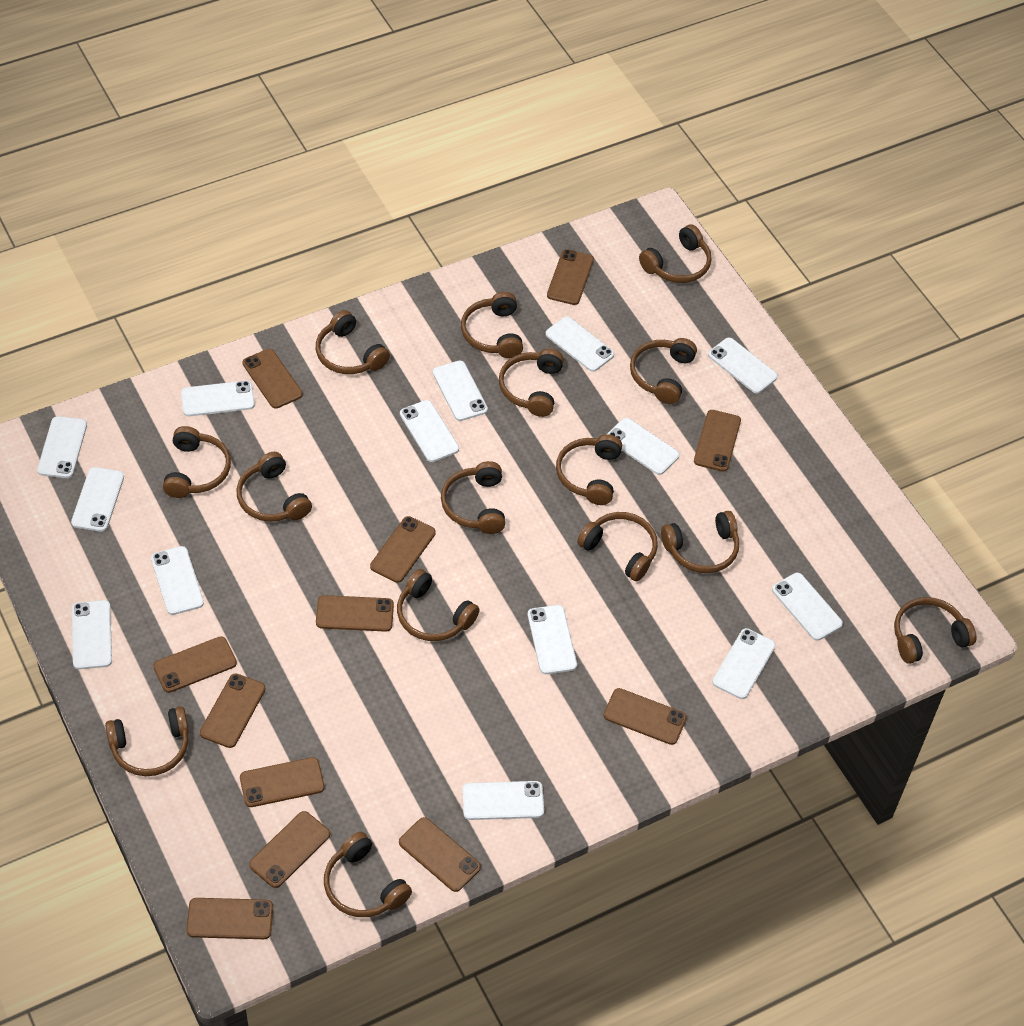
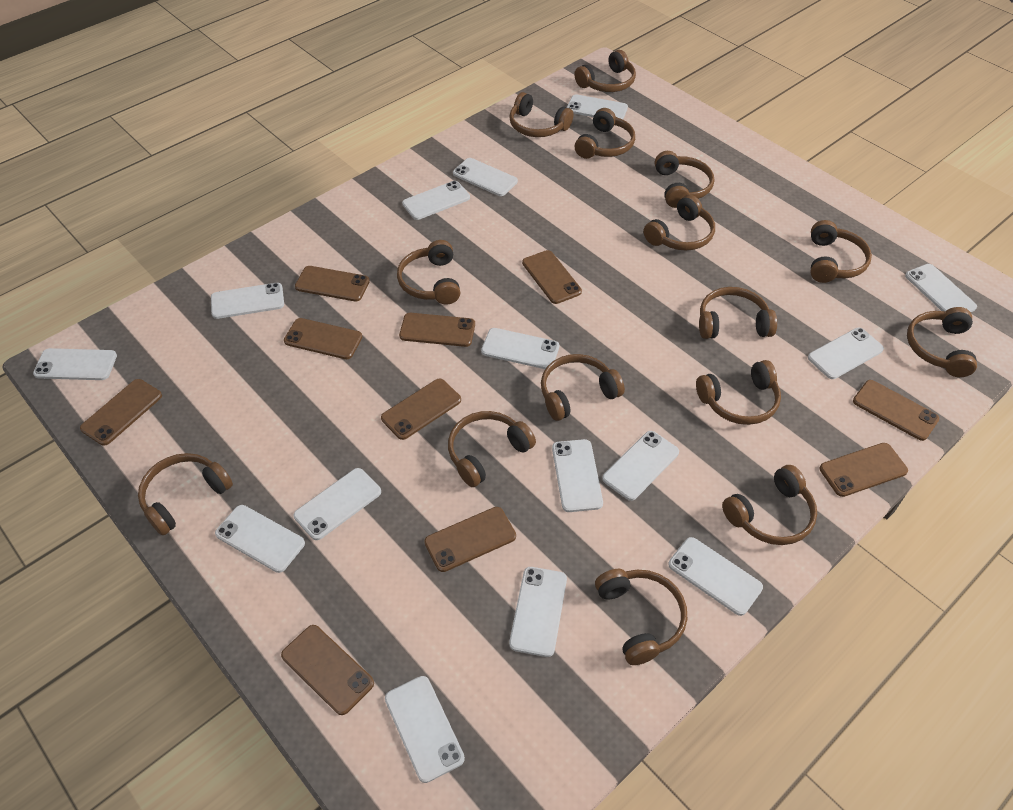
brown phone: 12 -> 10
white phone: 14 -> 15

